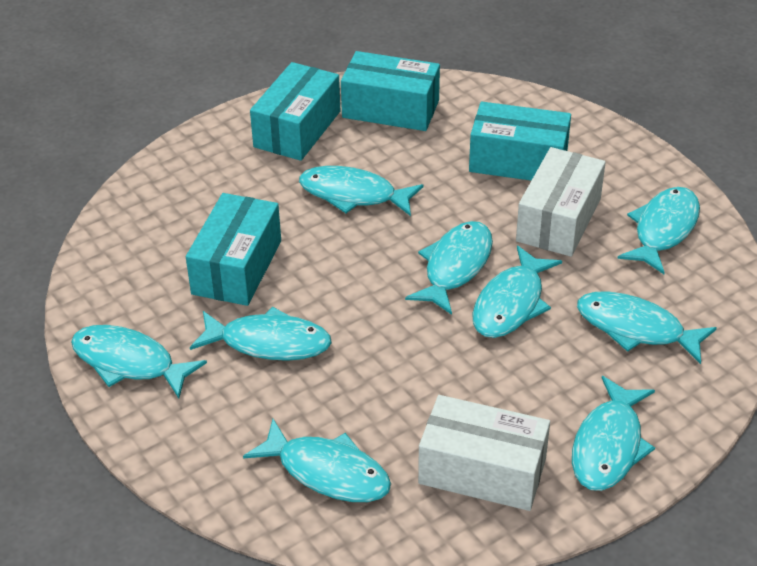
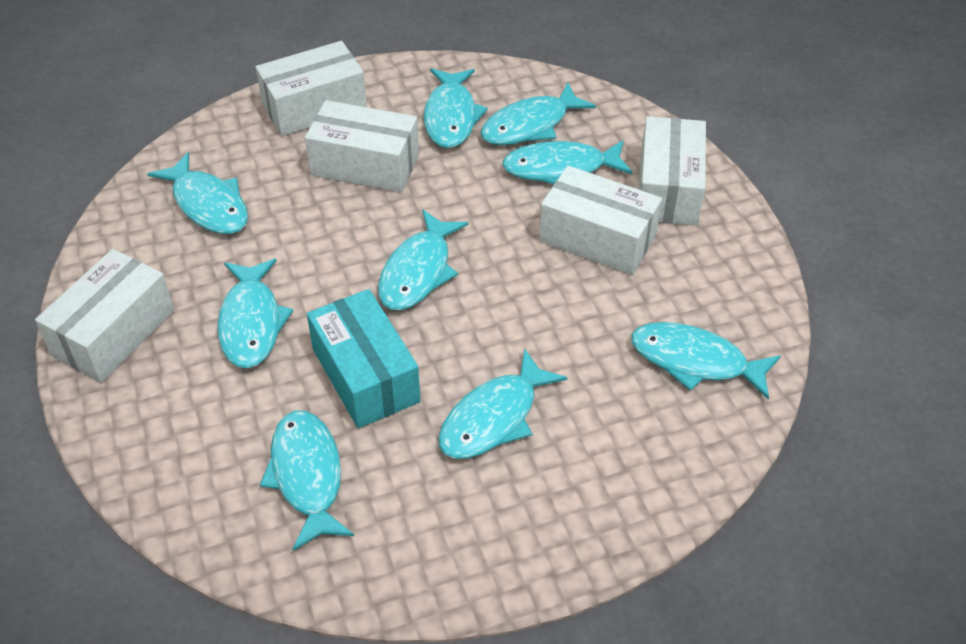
turquoise box: 4 -> 1
white box: 2 -> 5

